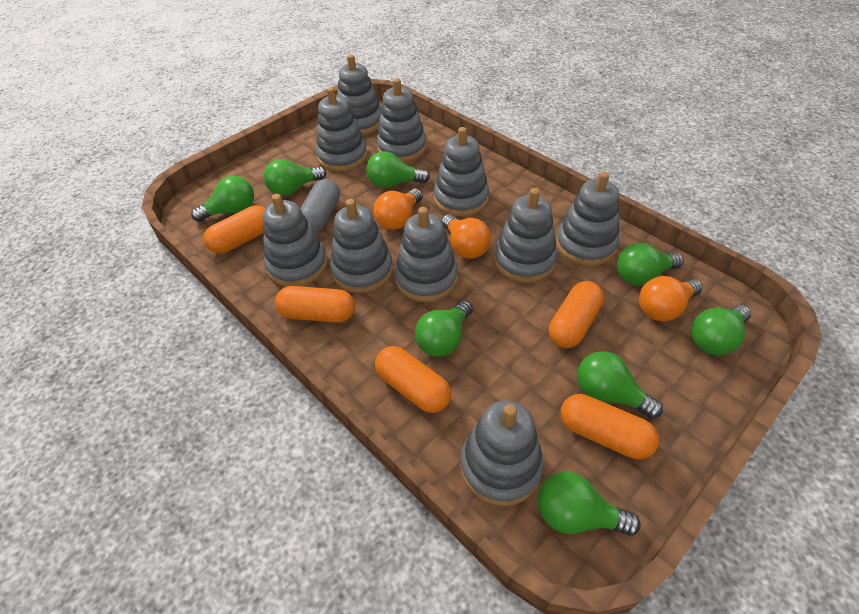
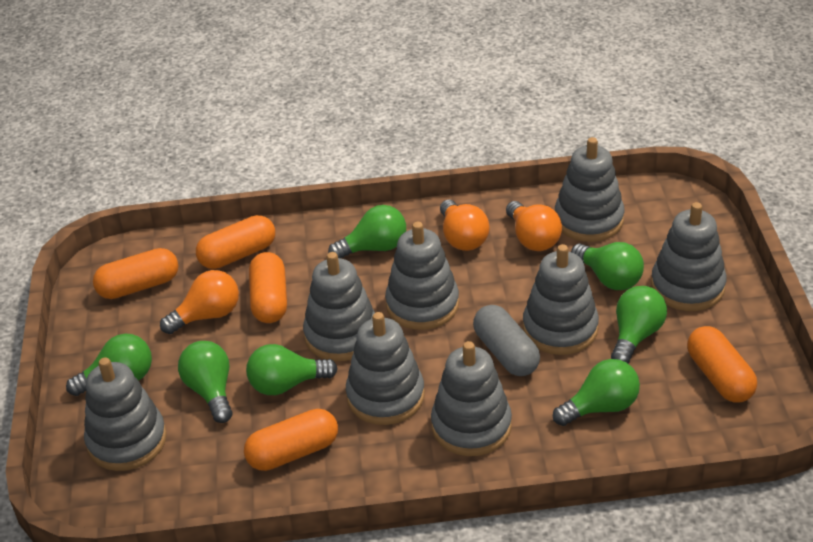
green light bulb: 8 -> 7
grey stacking toy: 10 -> 8

